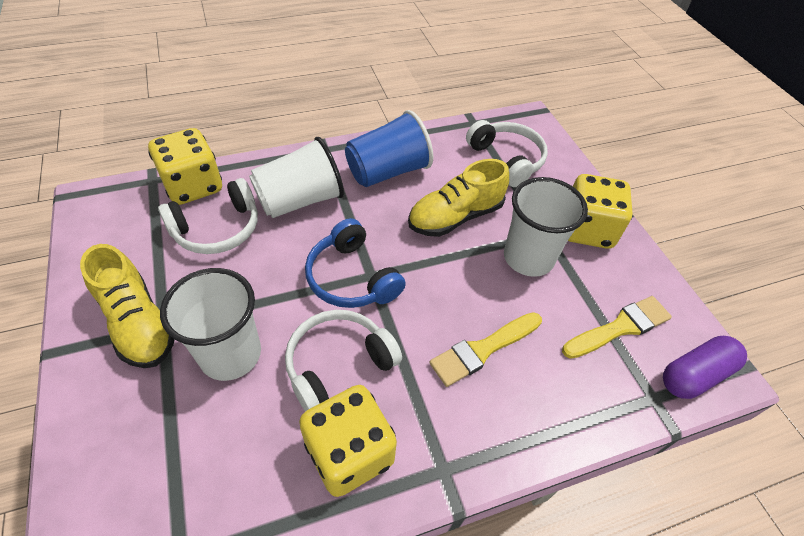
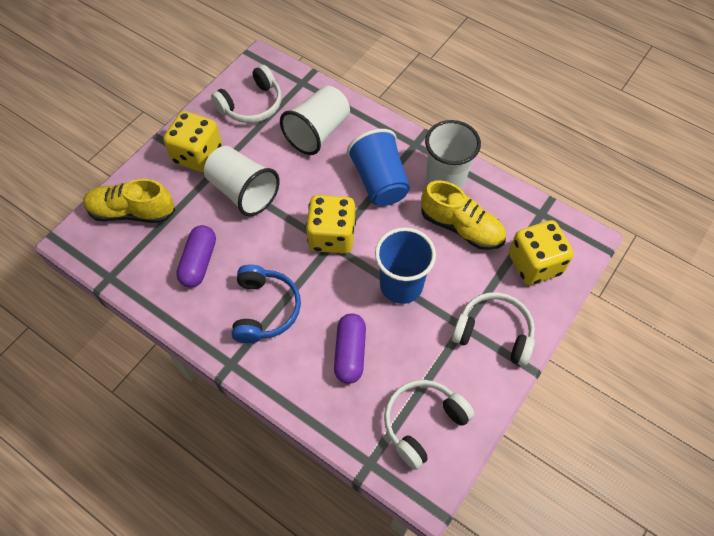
blue cup: 1 -> 2
purple capsule: 1 -> 2
yellow brush: 2 -> 0

